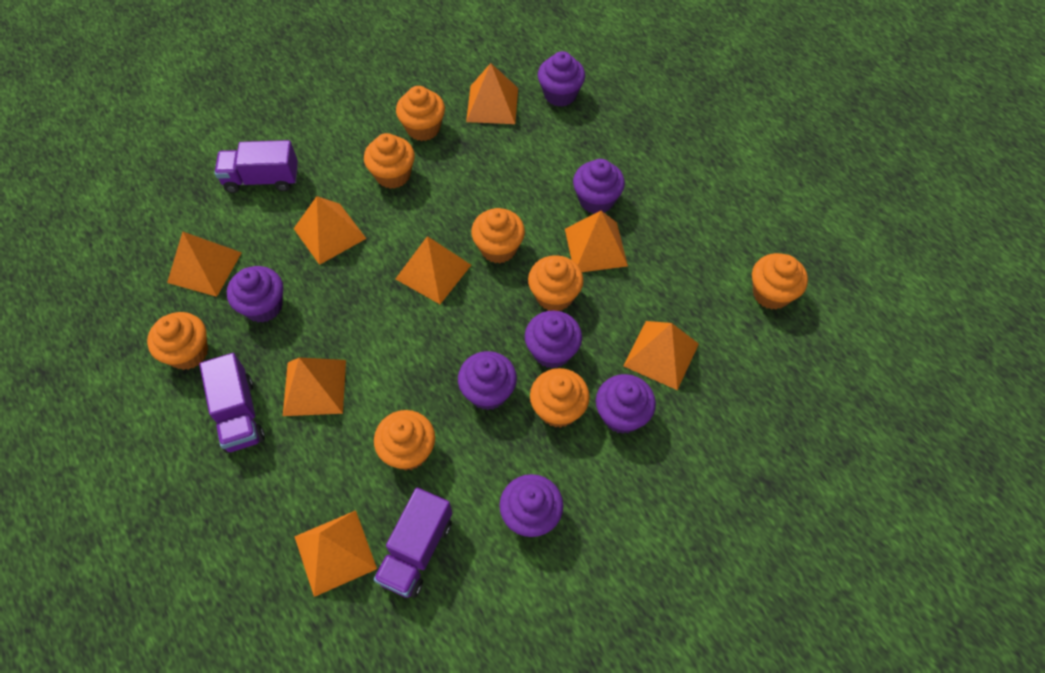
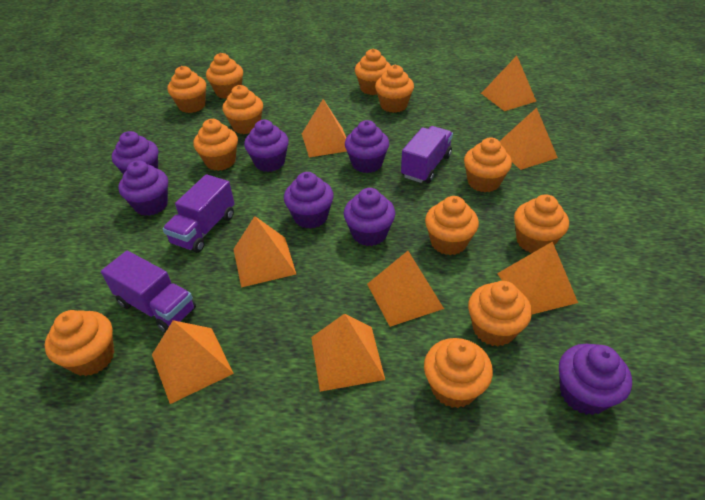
orange cupcake: 8 -> 12

